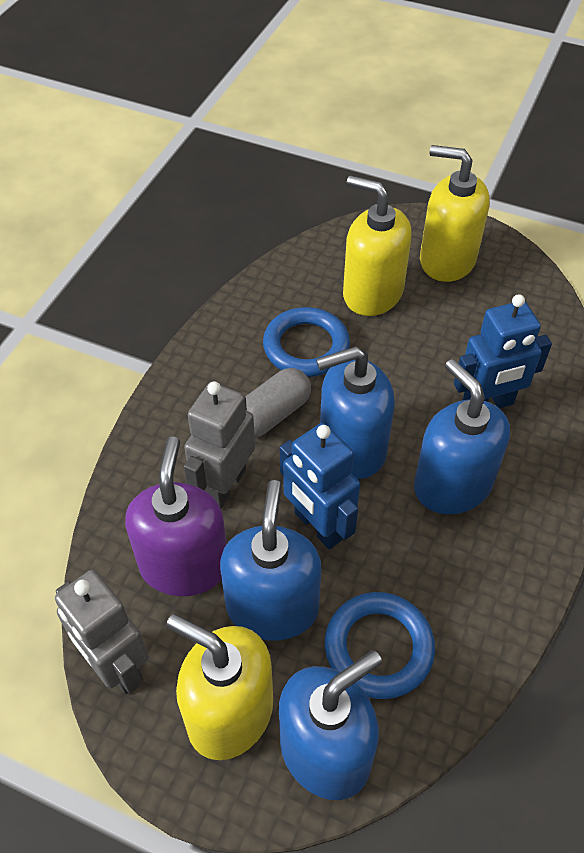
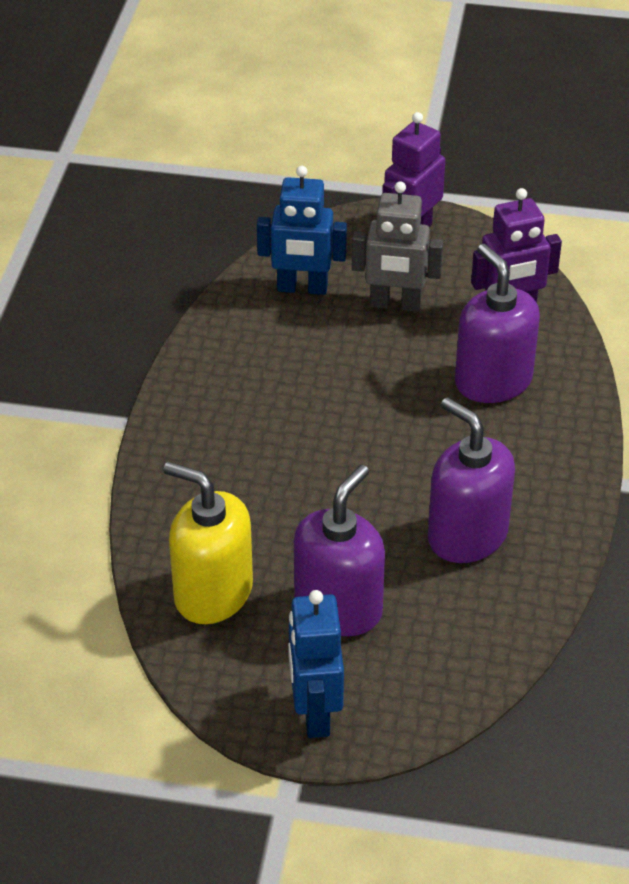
blue ring: 2 -> 0
blue soap dispenser: 4 -> 0
grey capsule: 1 -> 0
grey robot: 2 -> 1
purple robot: 0 -> 2
purple soap dispenser: 1 -> 3
yellow soap dispenser: 3 -> 1

